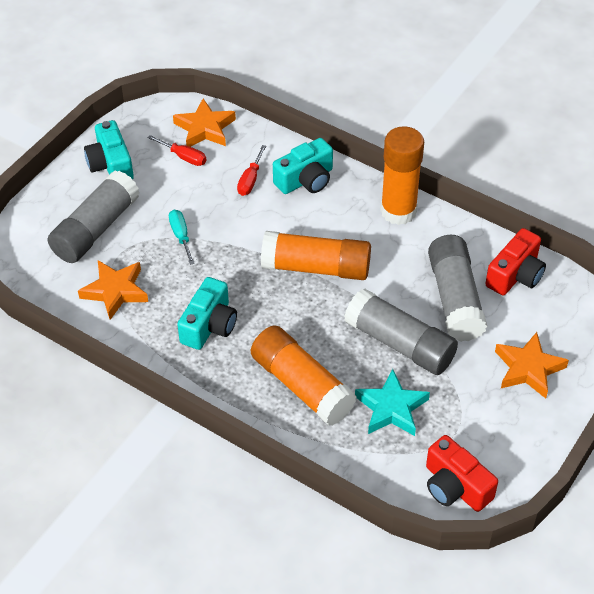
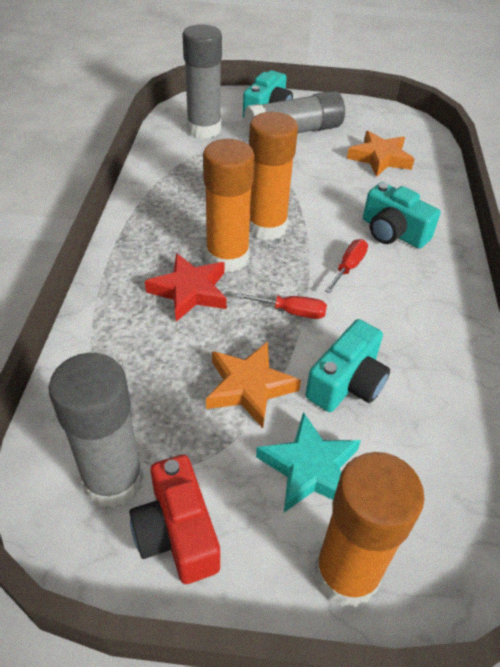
orange star: 3 -> 2
red camera: 2 -> 1
red star: 0 -> 1
turquoise screwdriver: 1 -> 0

